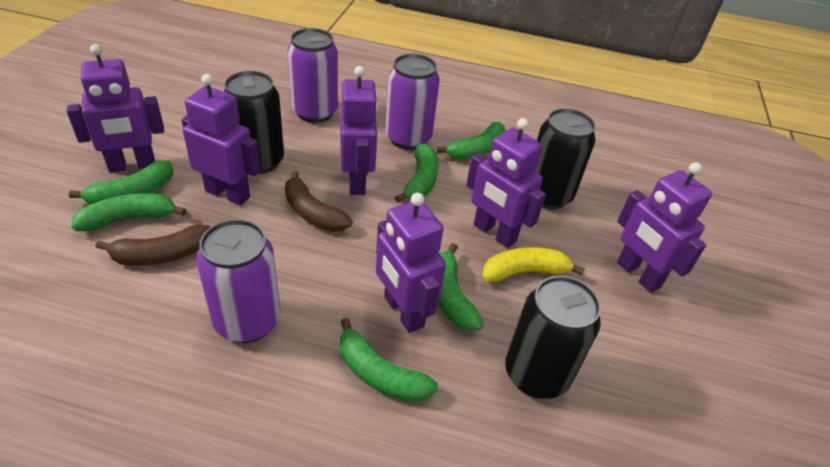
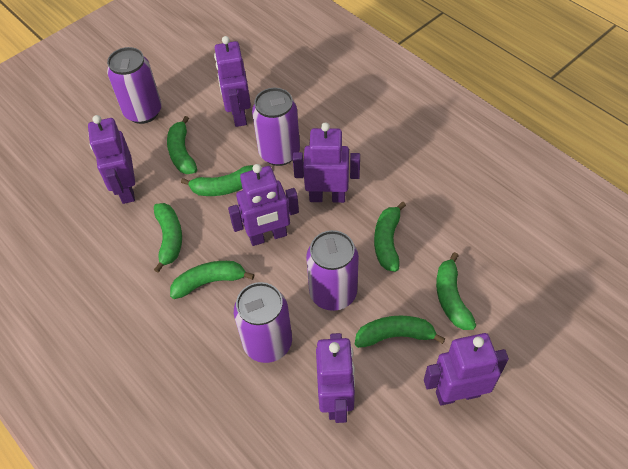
black can: 3 -> 0
brown banana: 2 -> 0
green banana: 6 -> 7
purple can: 3 -> 4
yellow banana: 1 -> 0

